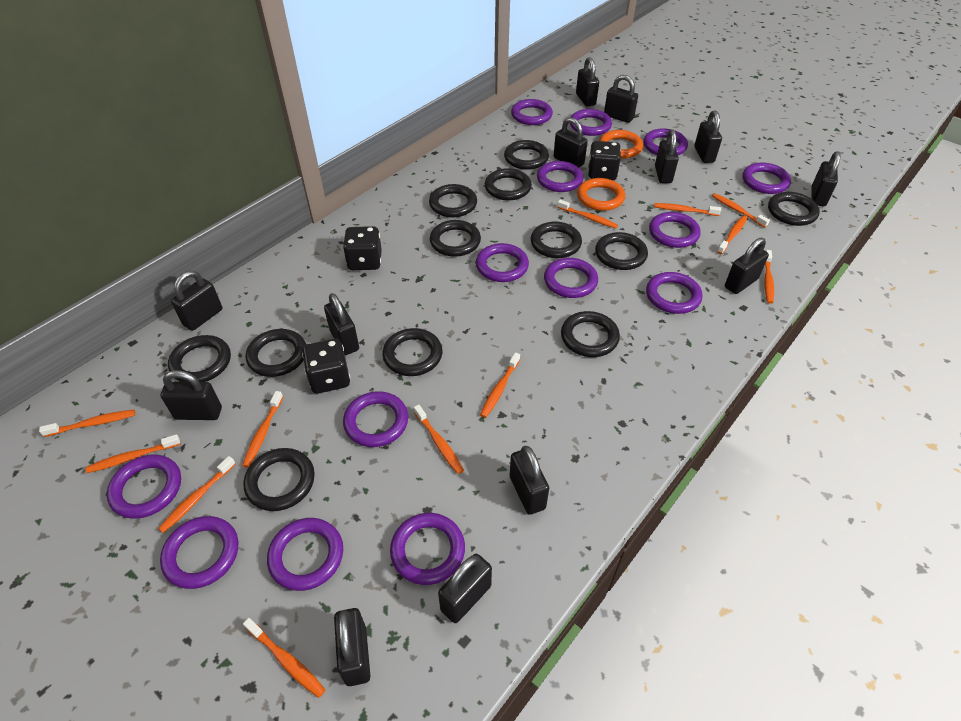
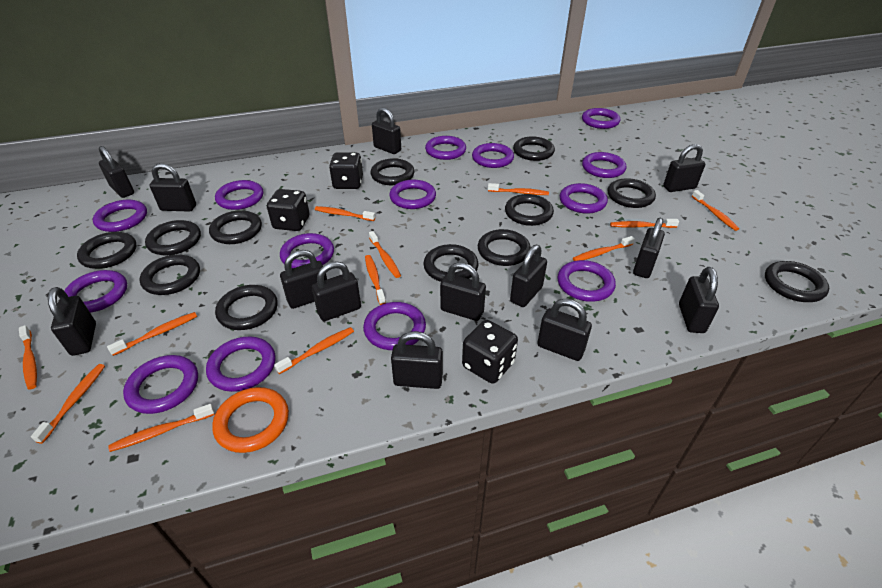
orange ring: 2 -> 1

